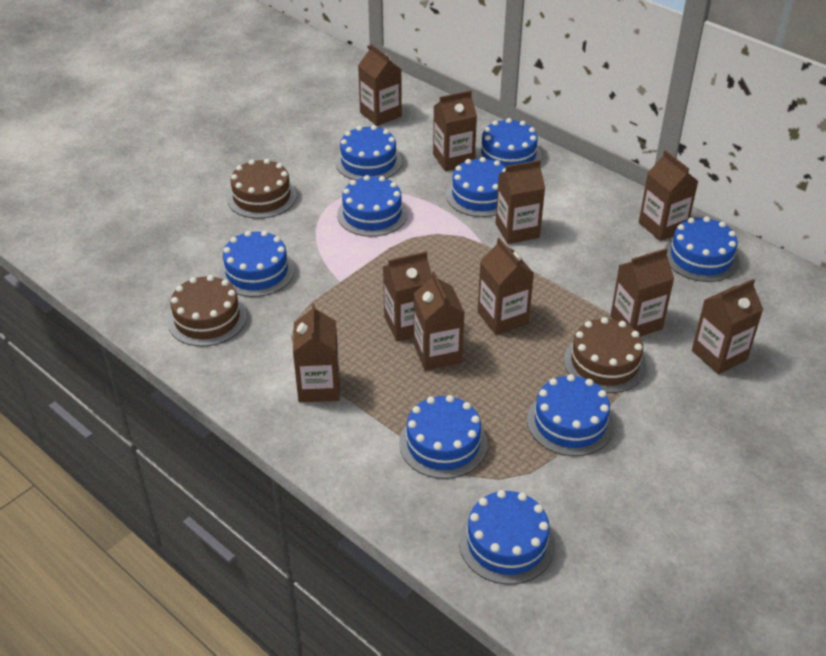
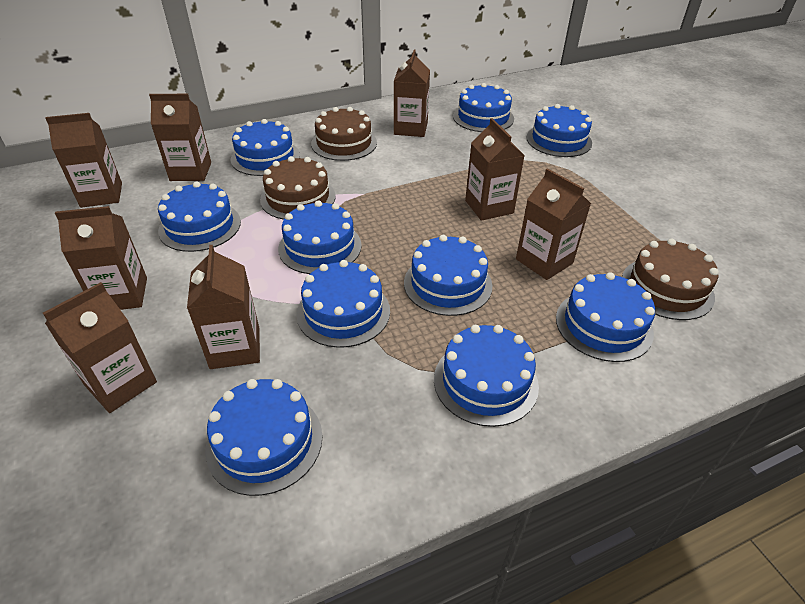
blue cake: 9 -> 10
brown carton: 10 -> 8

